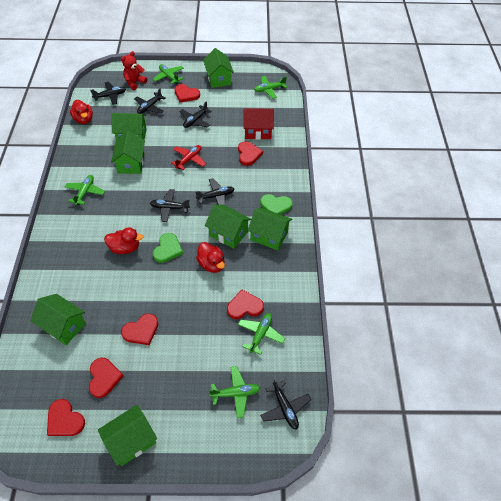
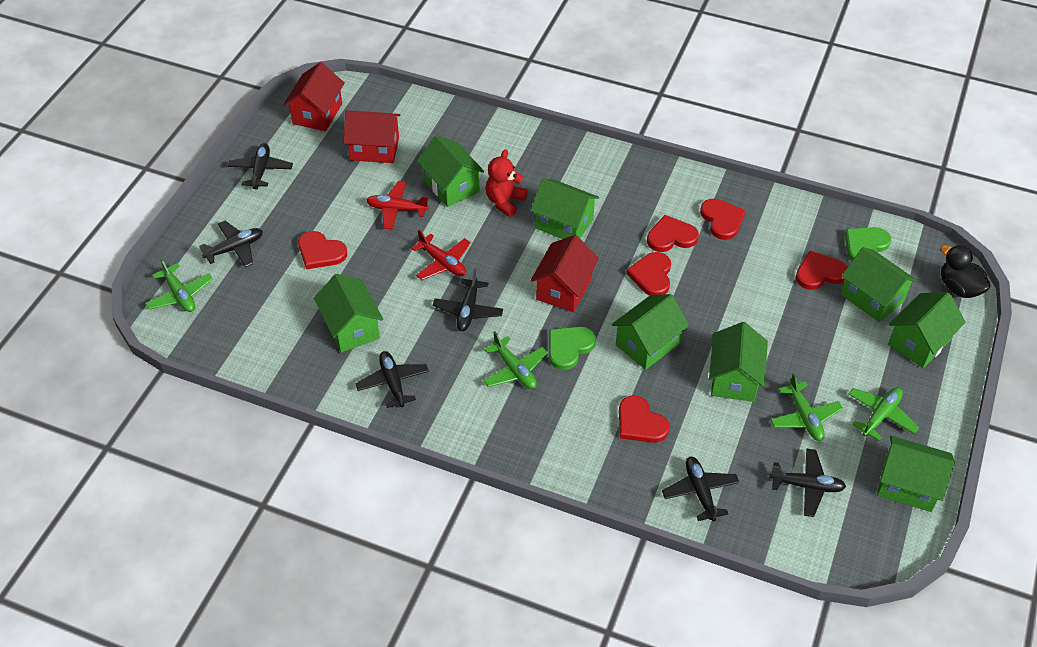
black duck: 0 -> 1
green house: 7 -> 8
green plane: 5 -> 4
red duck: 3 -> 0
red house: 1 -> 3
red plane: 1 -> 2

